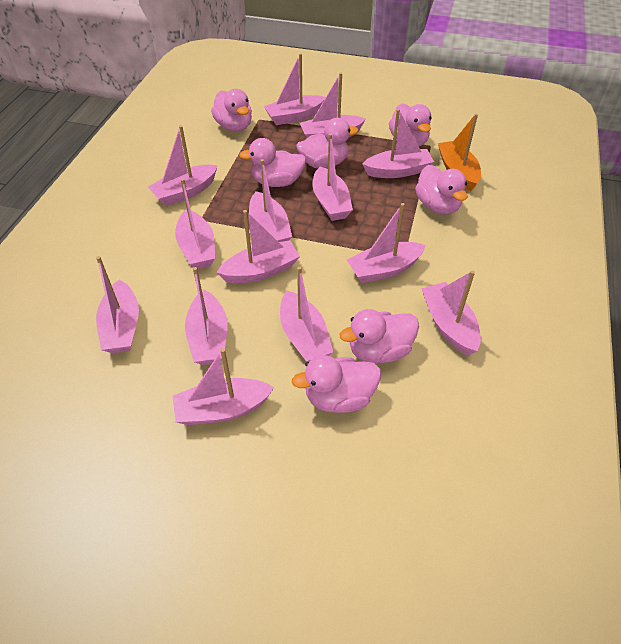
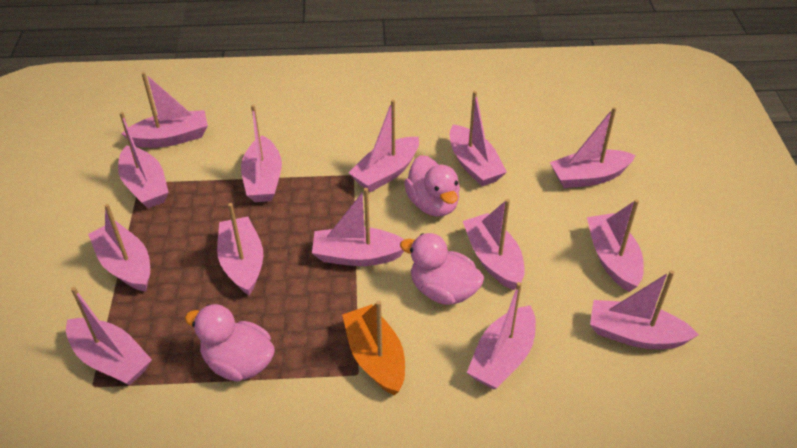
pink duck: 7 -> 3

